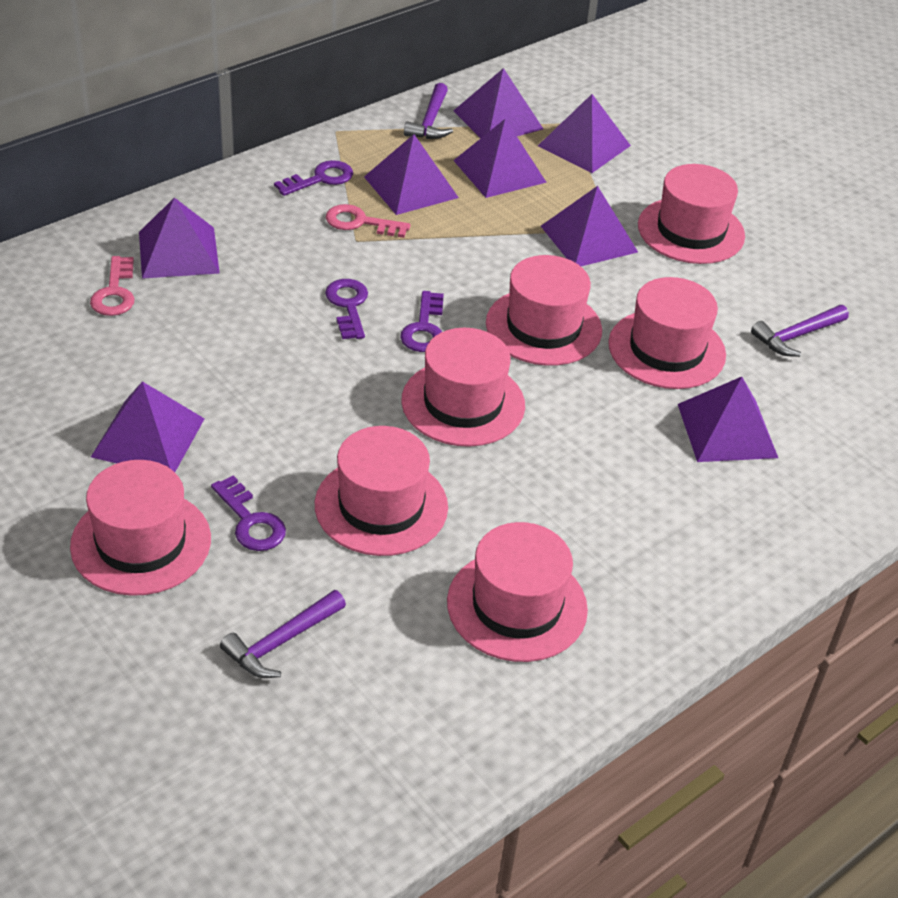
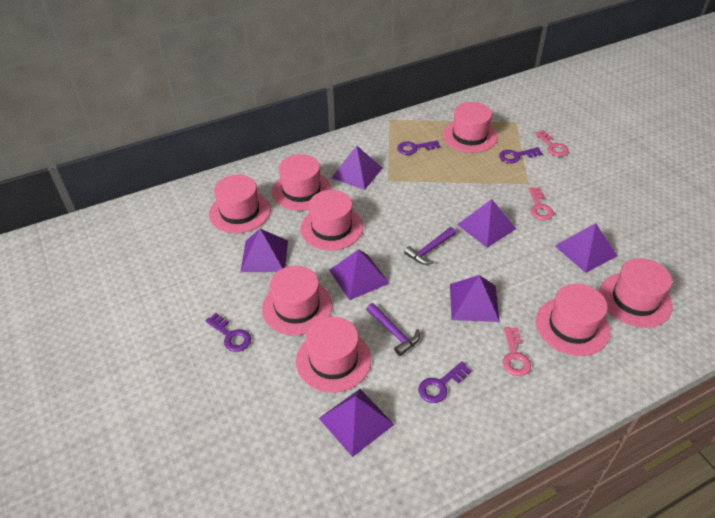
pink hat: 7 -> 8
pink key: 2 -> 3
purple hammer: 3 -> 2
purple pyramid: 8 -> 7

